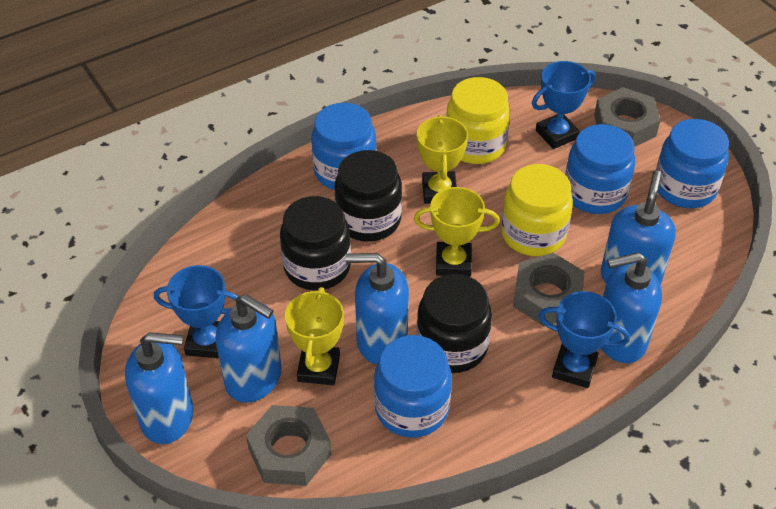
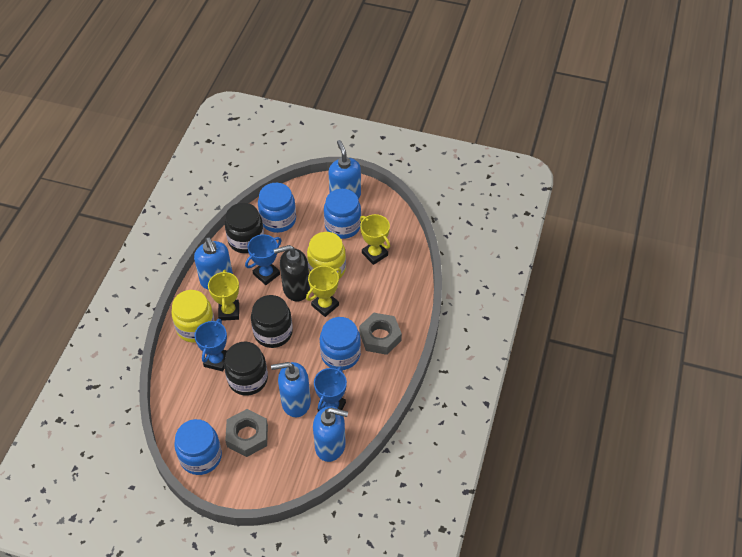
black soap dispenser: 0 -> 1
blue soap dispenser: 5 -> 4
grey nut: 3 -> 2

